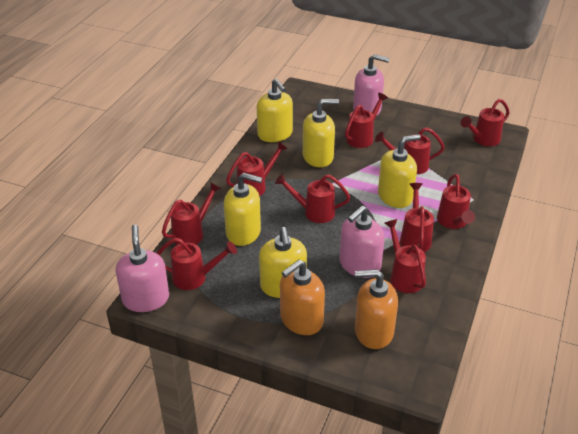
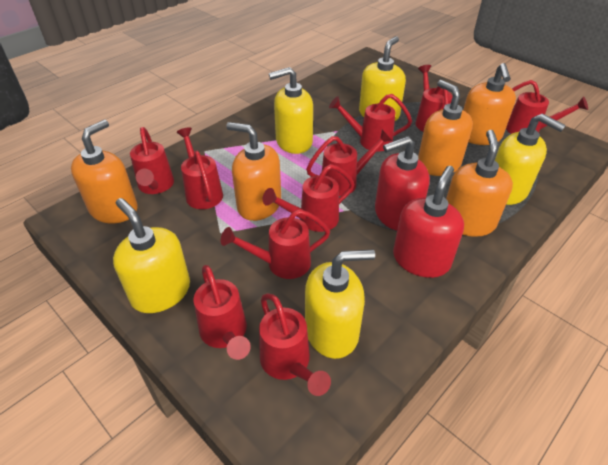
orange soap dispenser: 2 -> 5
pink soap dispenser: 3 -> 0
red soap dispenser: 0 -> 2

